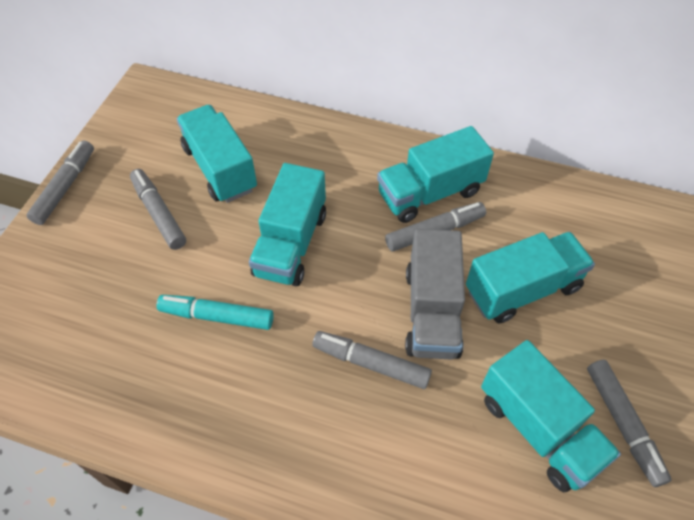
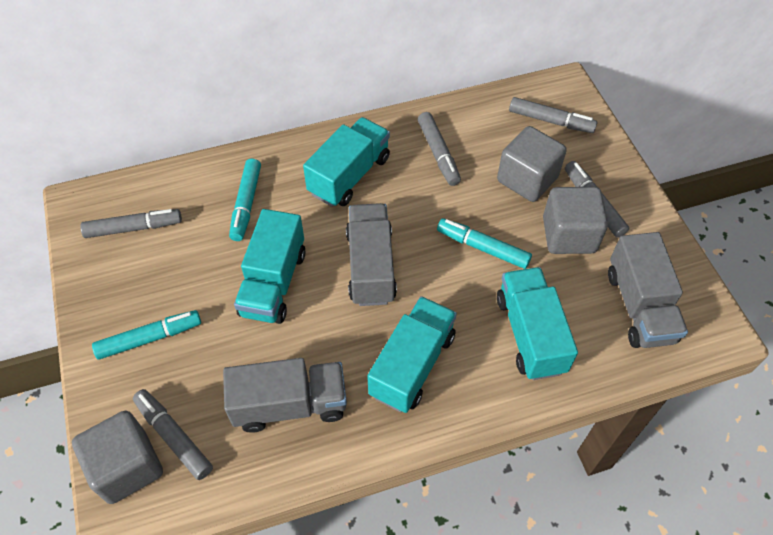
grey cube: 0 -> 3
grey truck: 1 -> 3
turquoise marker: 1 -> 3
turquoise truck: 5 -> 4

